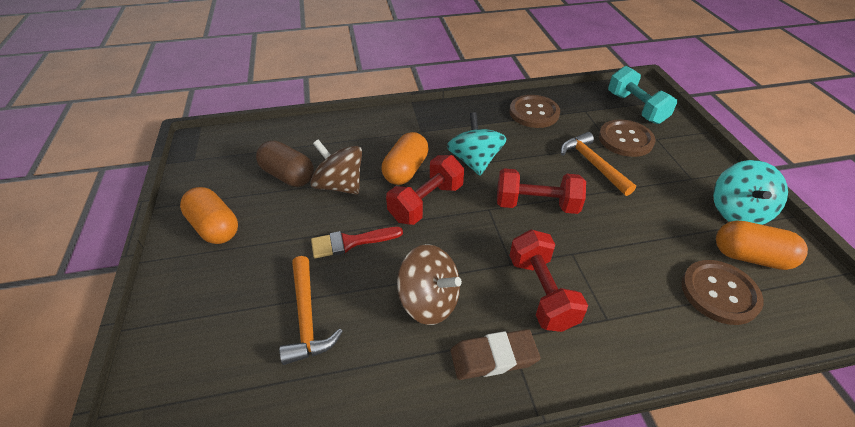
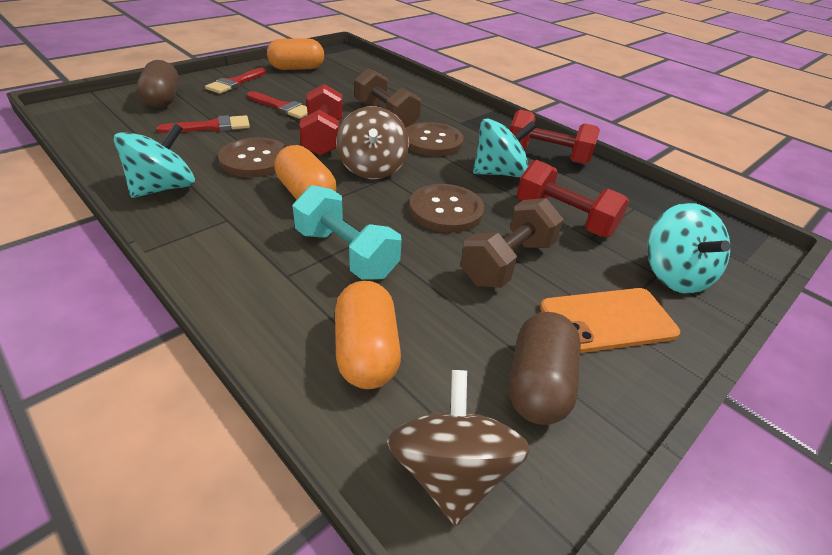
brown capsule: 1 -> 2
brown dumbbell: 0 -> 2
brown eraser: 1 -> 0
orange hammer: 2 -> 0
orange phone: 0 -> 1
red brush: 1 -> 3
turquoise spinning top: 2 -> 3

